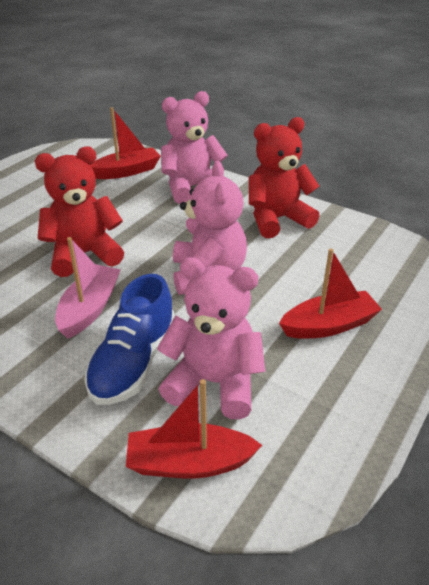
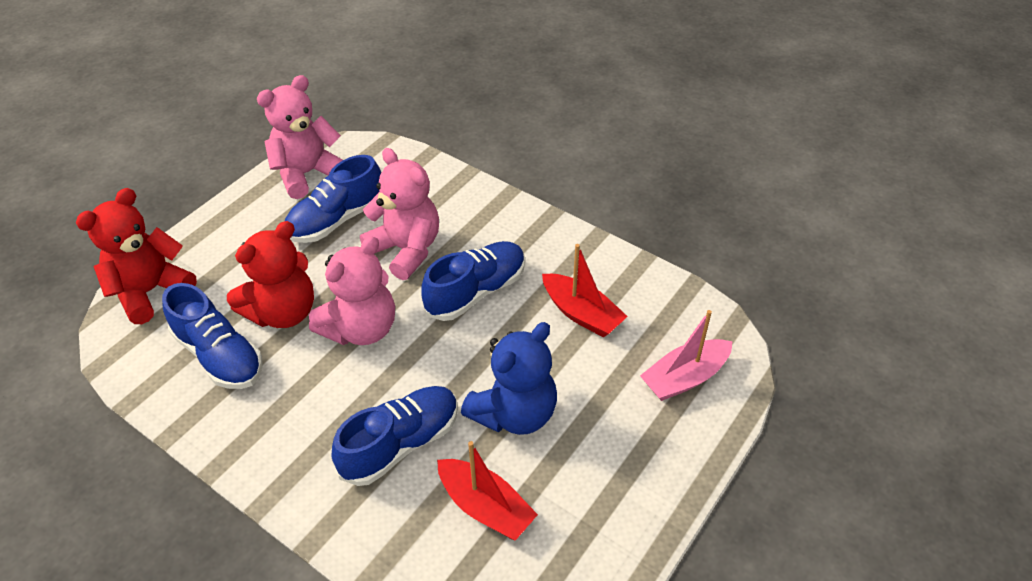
blue shoe: 1 -> 4
blue teddy bear: 0 -> 1
red boat: 3 -> 2

